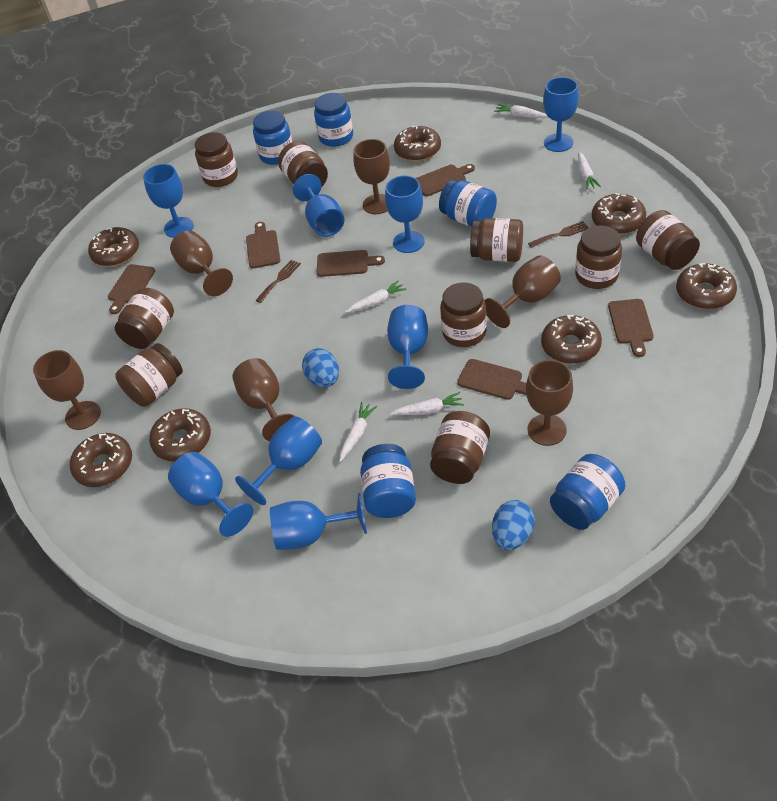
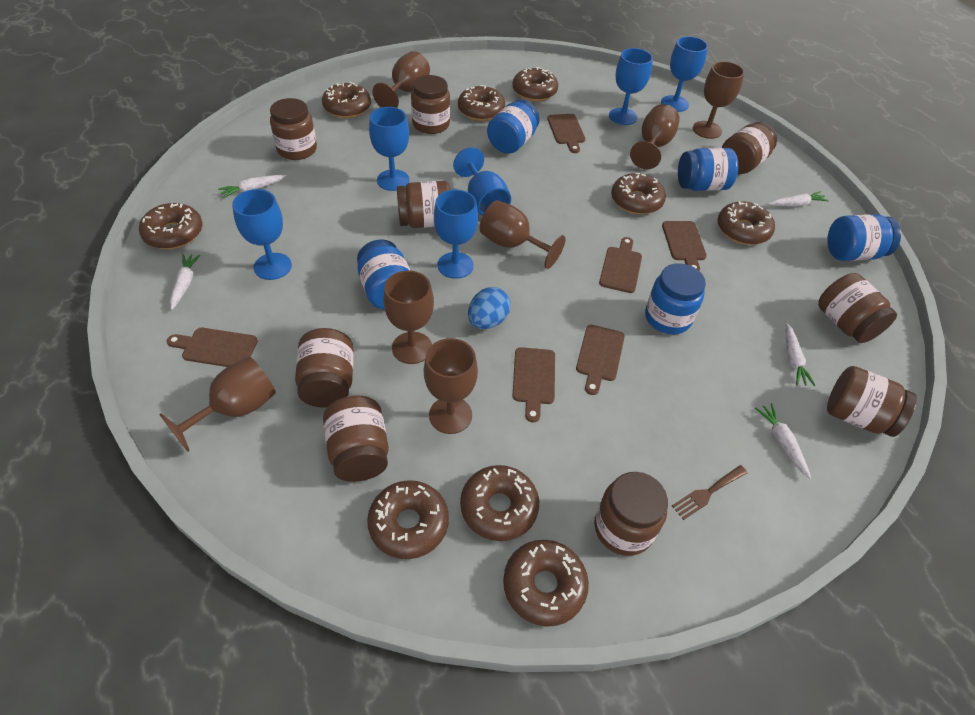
blue egg: 2 -> 1
blue goblet: 8 -> 6
brown donut: 7 -> 9
brown fork: 2 -> 1
brown goblet: 6 -> 7

